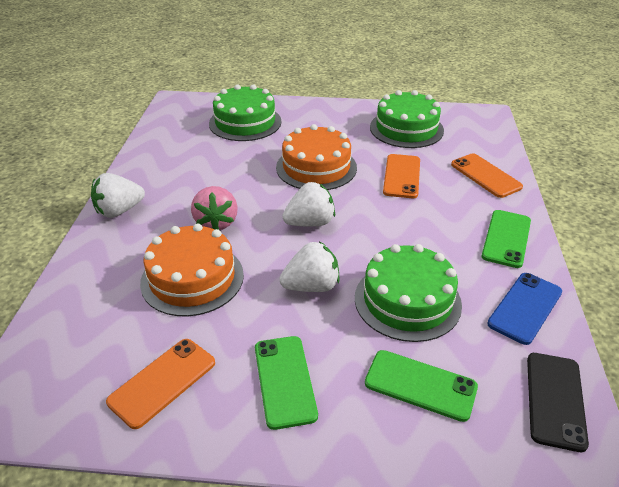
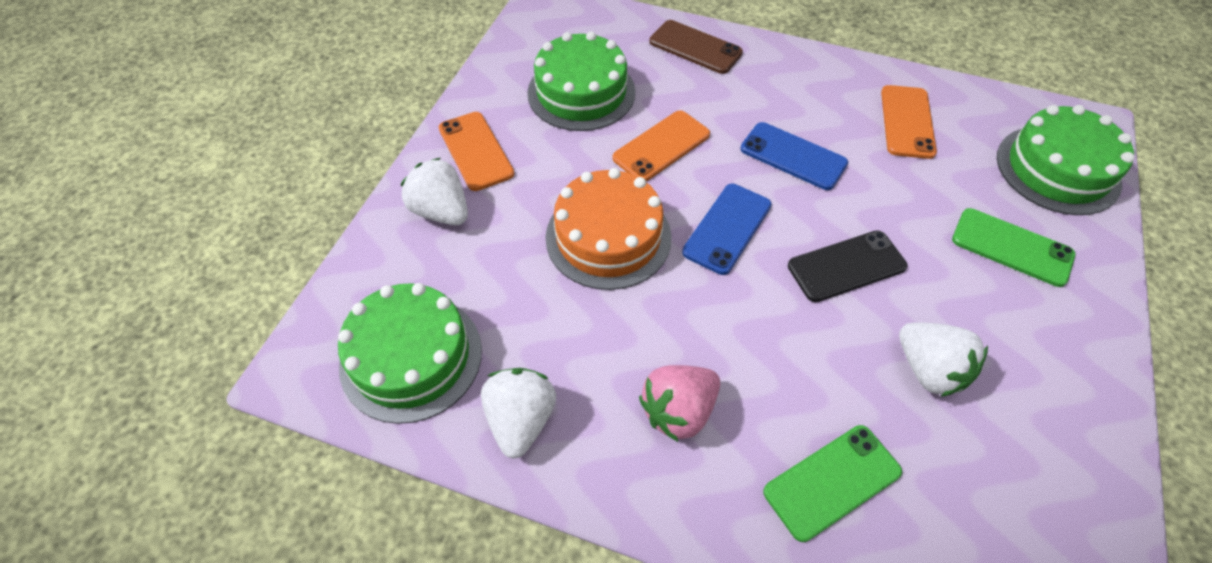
blue phone: 1 -> 2
brown phone: 0 -> 1
green phone: 3 -> 2
orange cake: 2 -> 1

